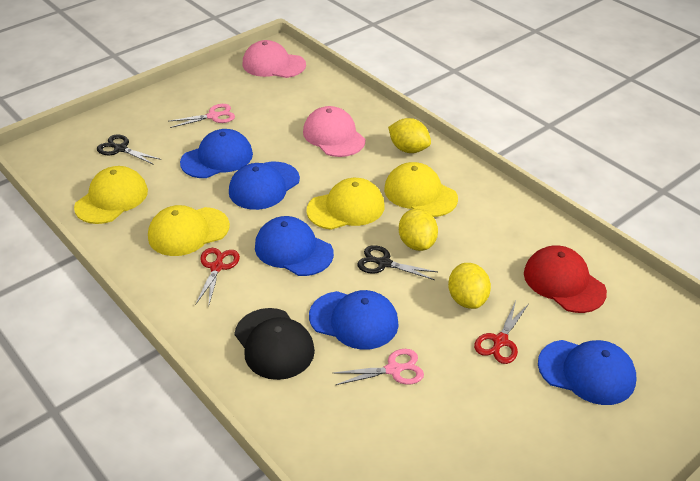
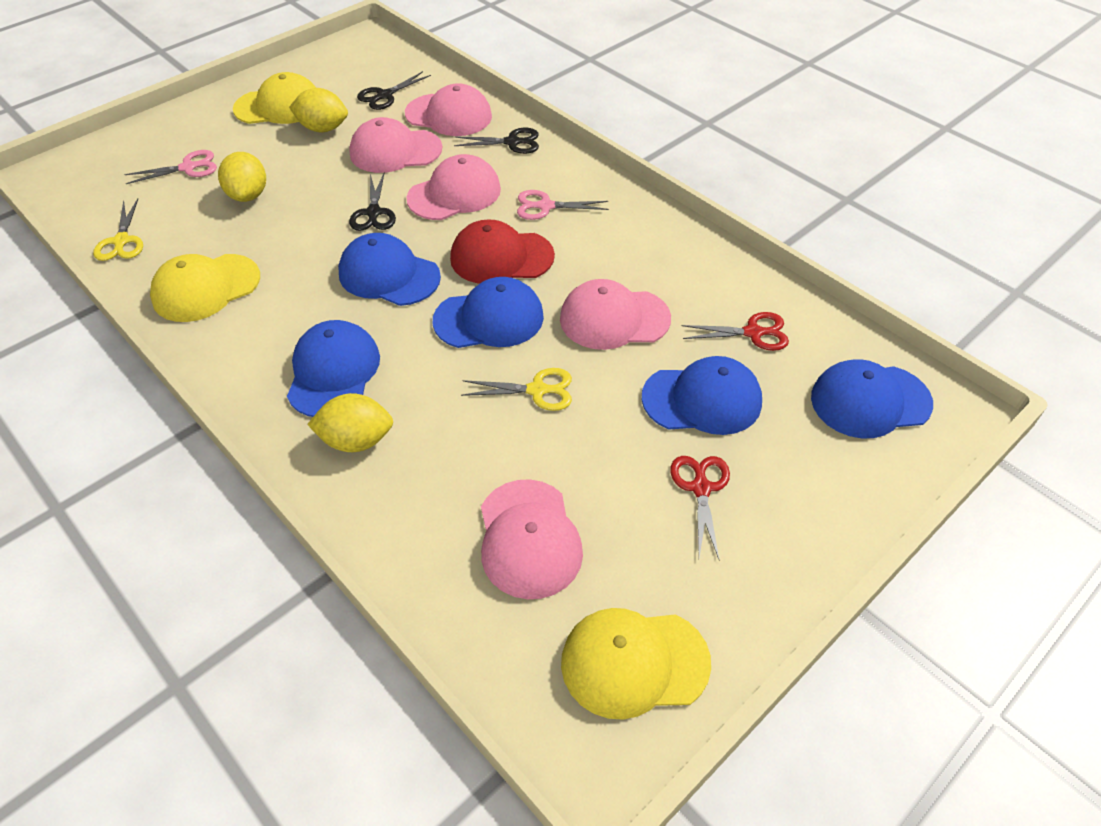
black cap: 1 -> 0
black scissors: 2 -> 3
pink cap: 2 -> 5
yellow cap: 4 -> 3
yellow scissors: 0 -> 2

